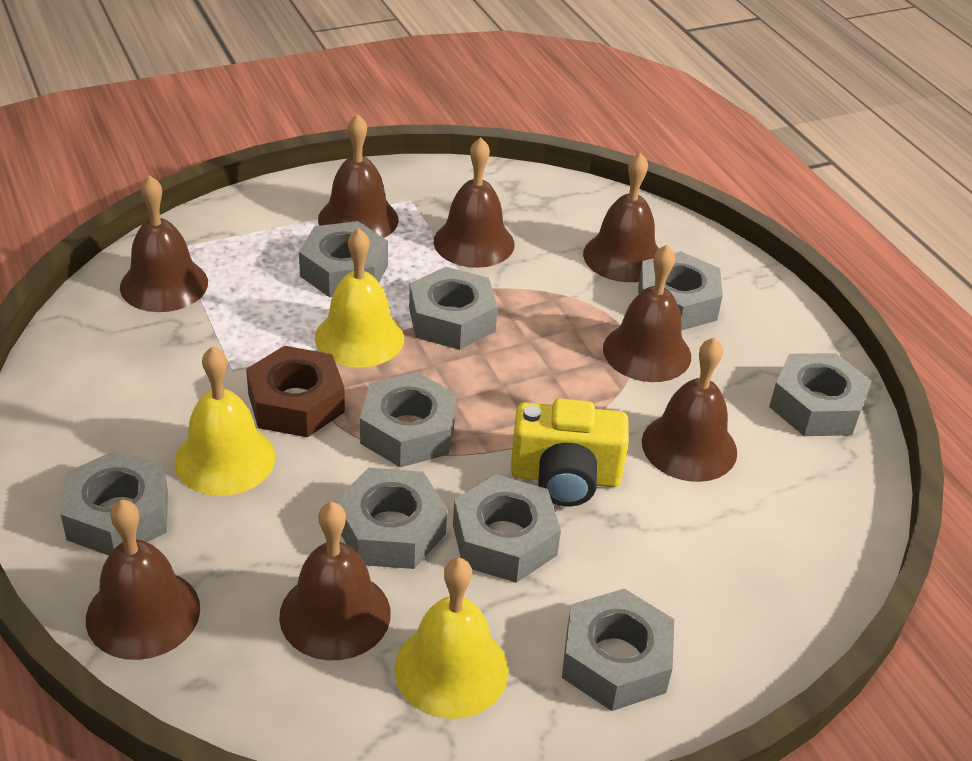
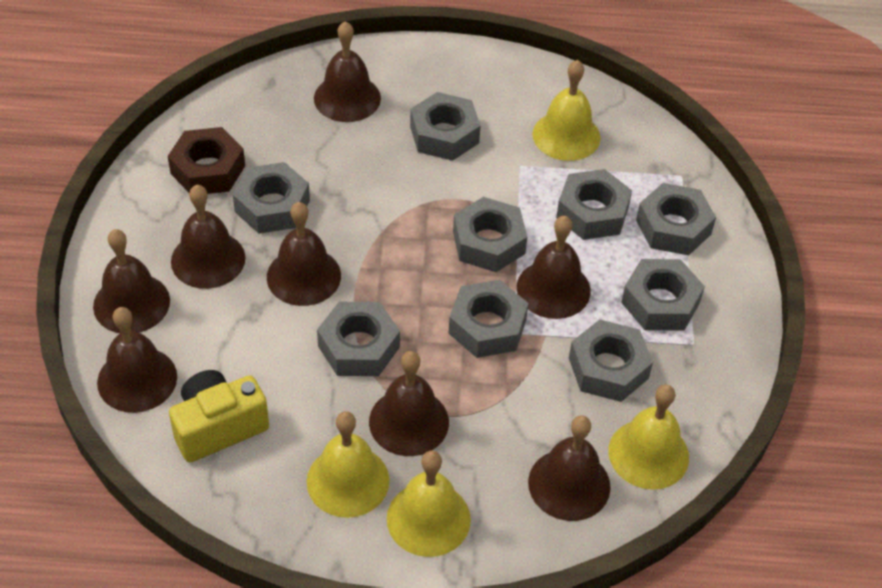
yellow bell: 3 -> 4

